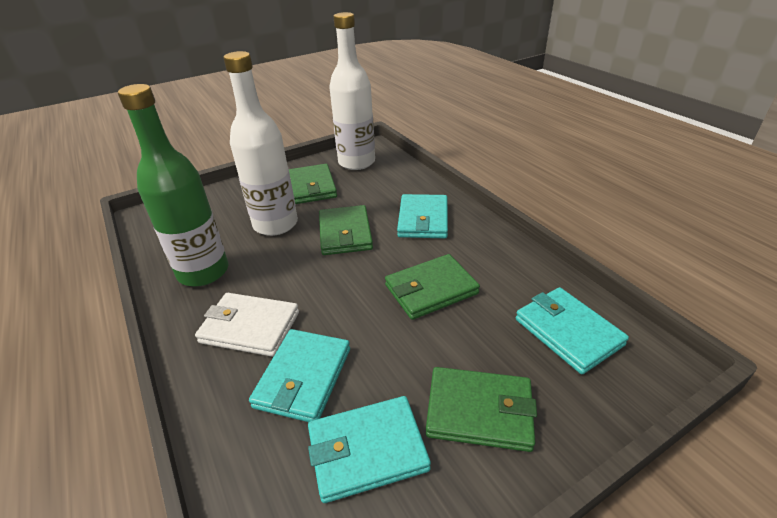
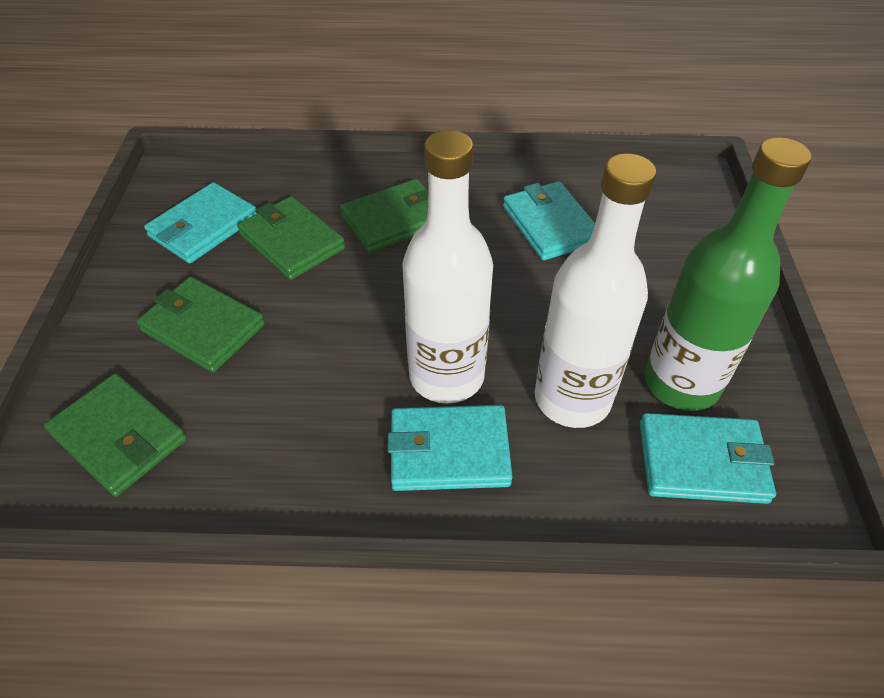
white wallet: 1 -> 0

